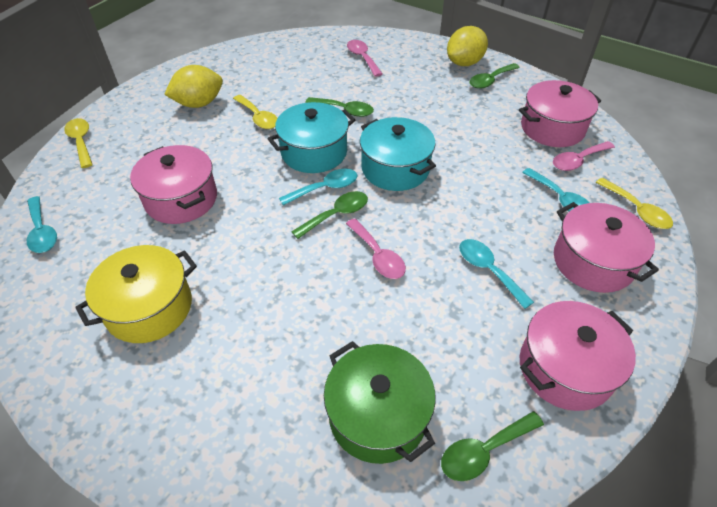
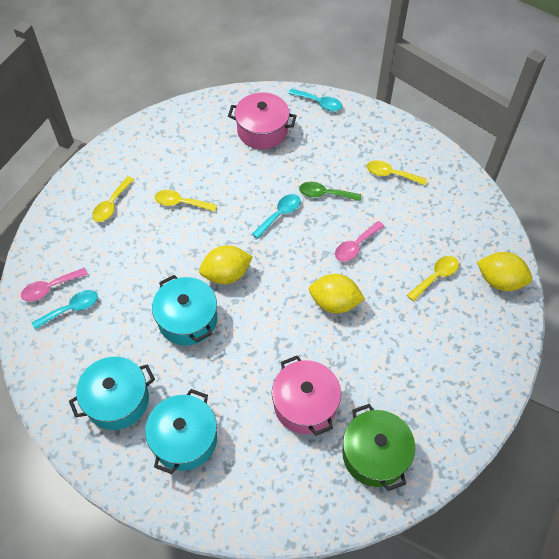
green spoon: 4 -> 1
pink pot: 4 -> 2
pink spoon: 3 -> 2
turquoise pot: 2 -> 3
turquoise spoon: 4 -> 3
yellow lemon: 2 -> 3
yellow pot: 1 -> 0
yellow spoon: 3 -> 4

